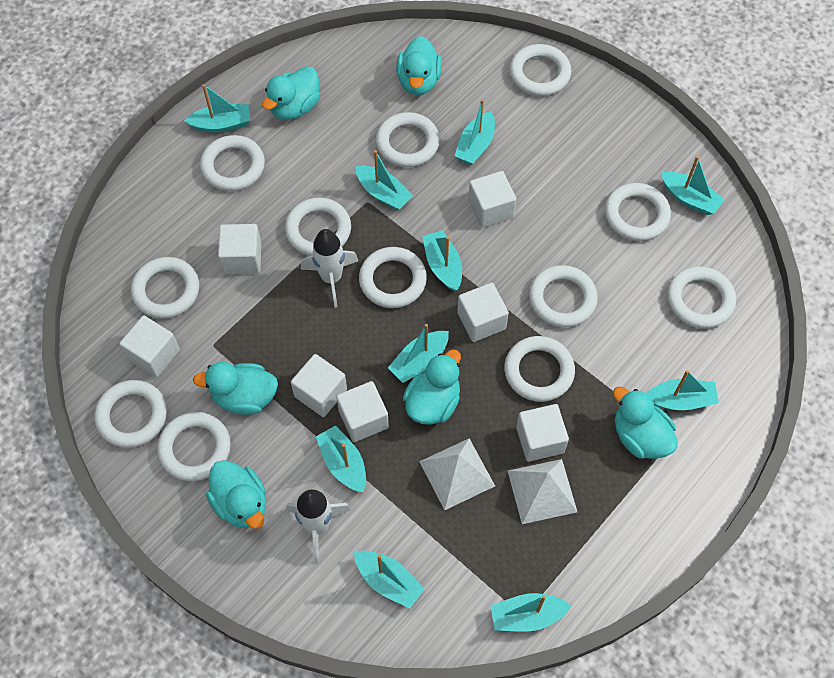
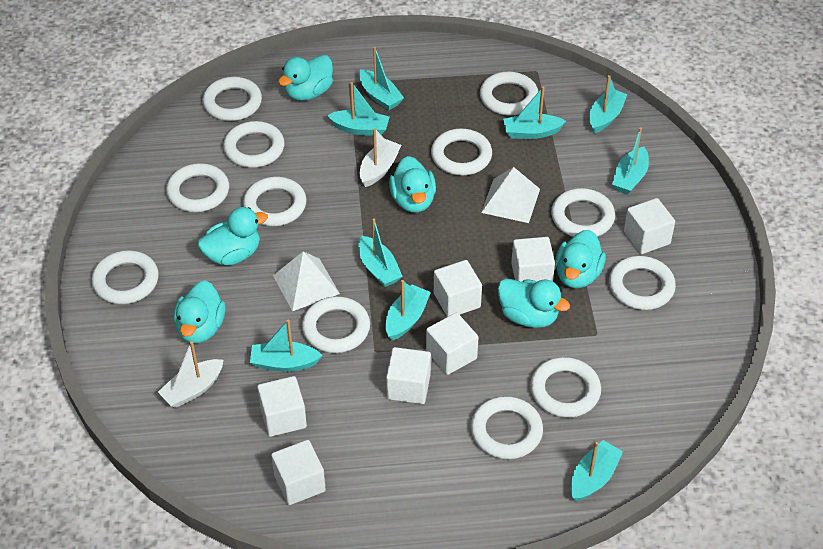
turquoise boat: 10 -> 9
white boat: 0 -> 2
white rocket: 2 -> 0

